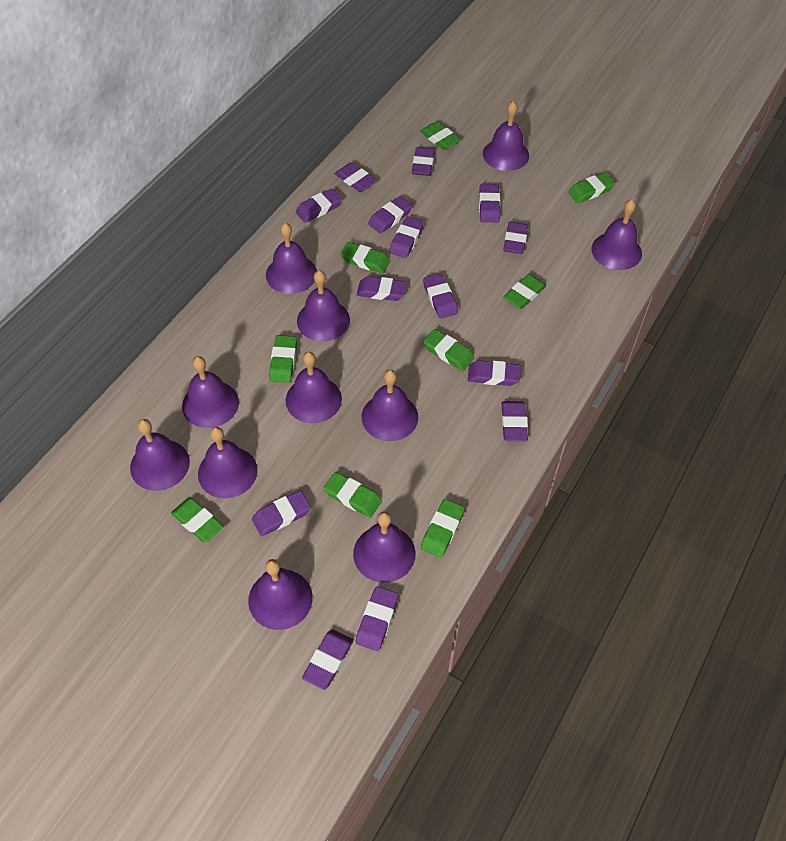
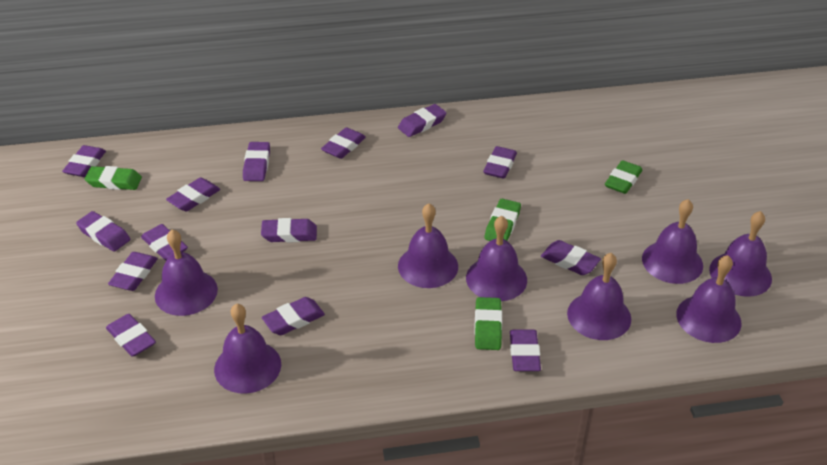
green eraser: 9 -> 4
purple bell: 11 -> 8

